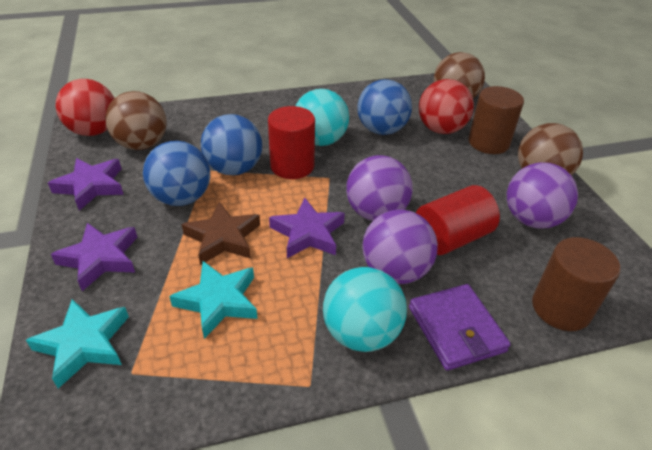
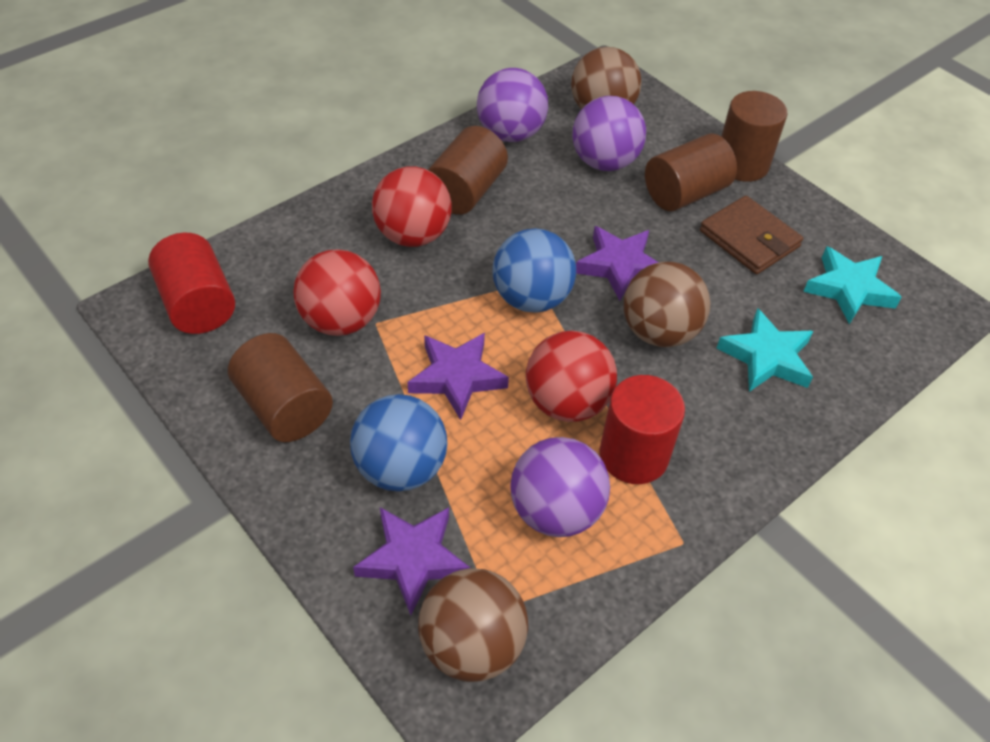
blue ball: 3 -> 2
brown cylinder: 2 -> 4
brown star: 1 -> 0
brown wallet: 0 -> 1
purple wallet: 1 -> 0
red ball: 2 -> 3
turquoise ball: 2 -> 0

